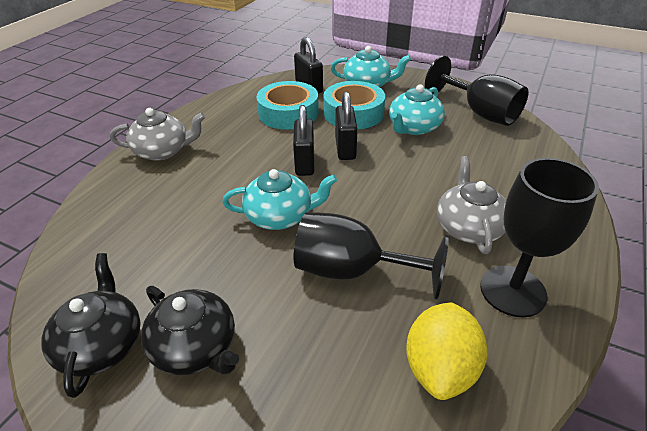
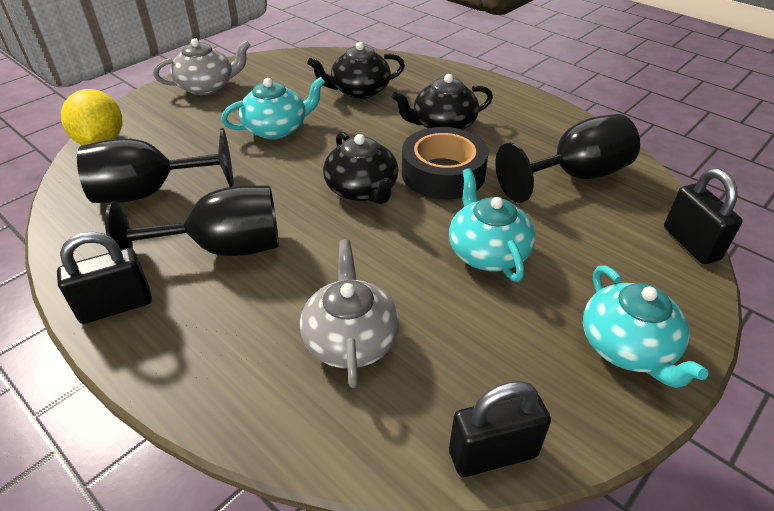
black tape: 0 -> 1
black teapot: 2 -> 3
turquoise tape: 2 -> 0

